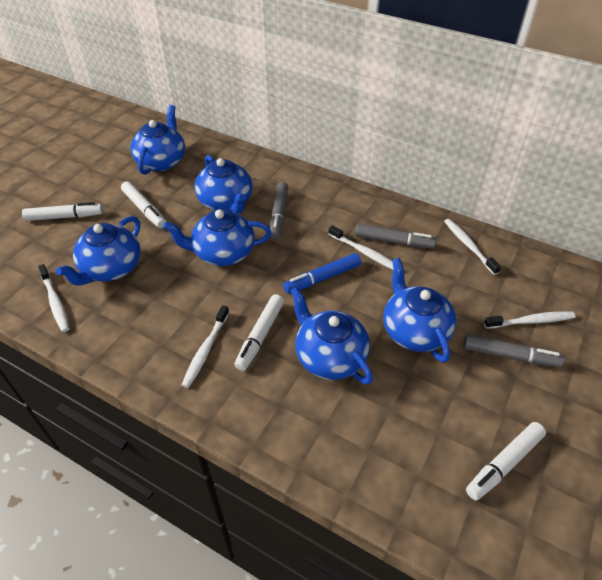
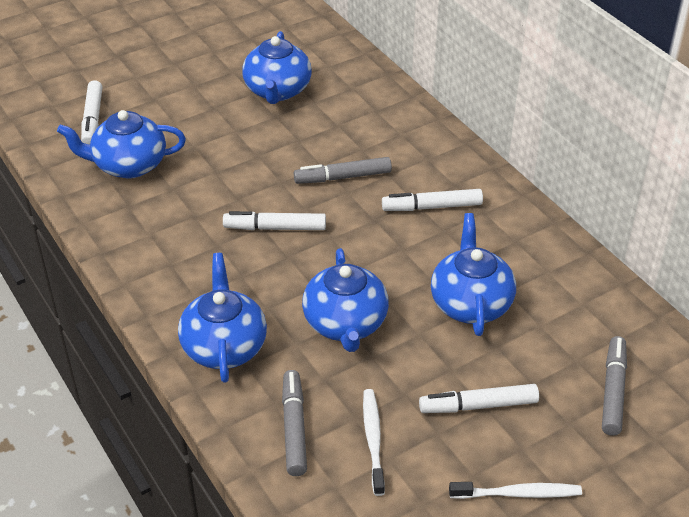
blue marker: 1 -> 0
blue teapot: 6 -> 5
white toothbrush: 5 -> 2

